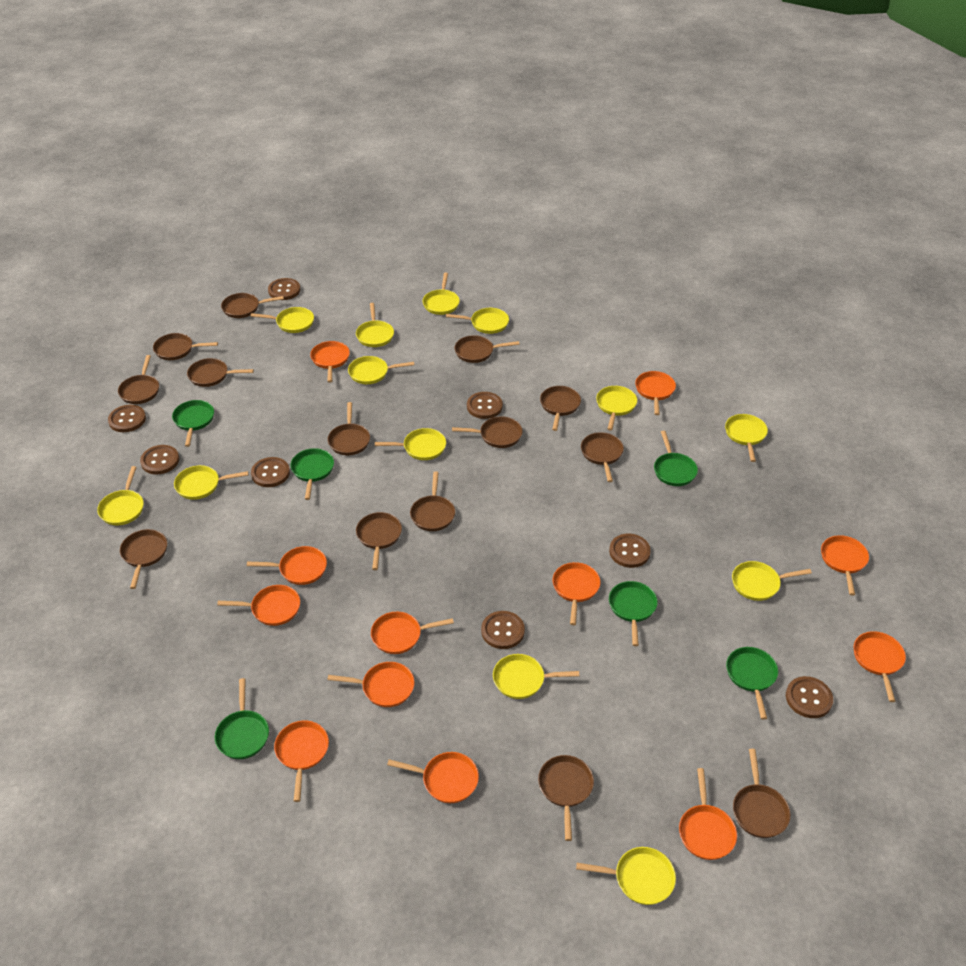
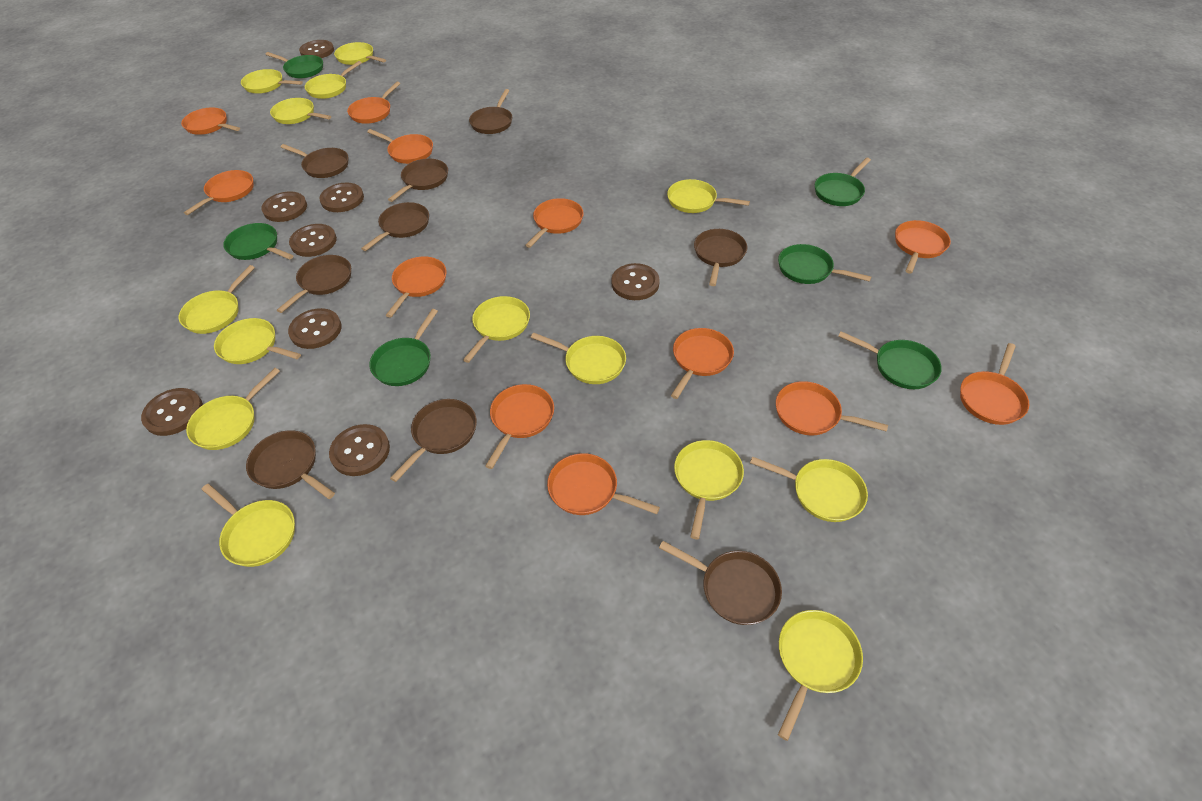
brown pan: 14 -> 9
yellow pan: 13 -> 14

